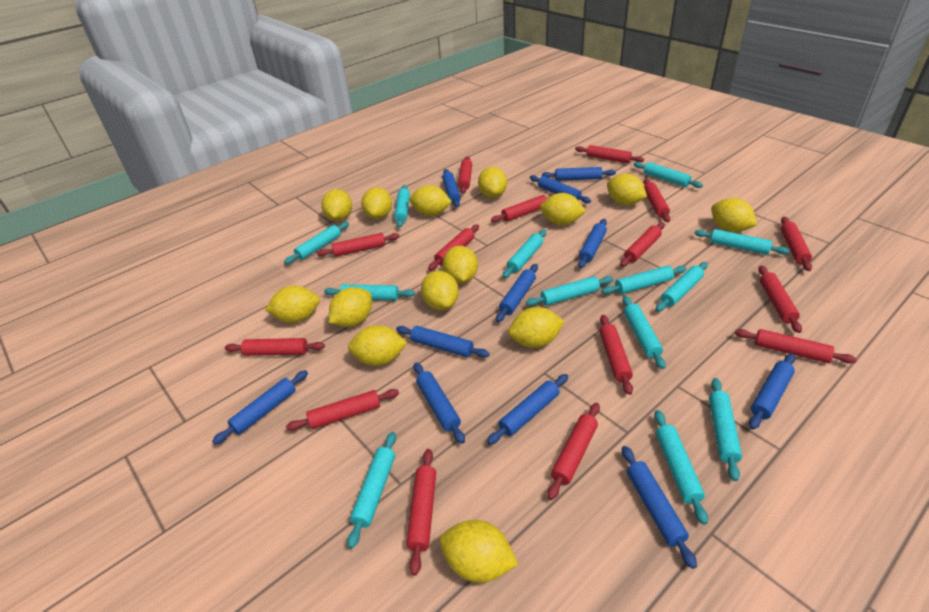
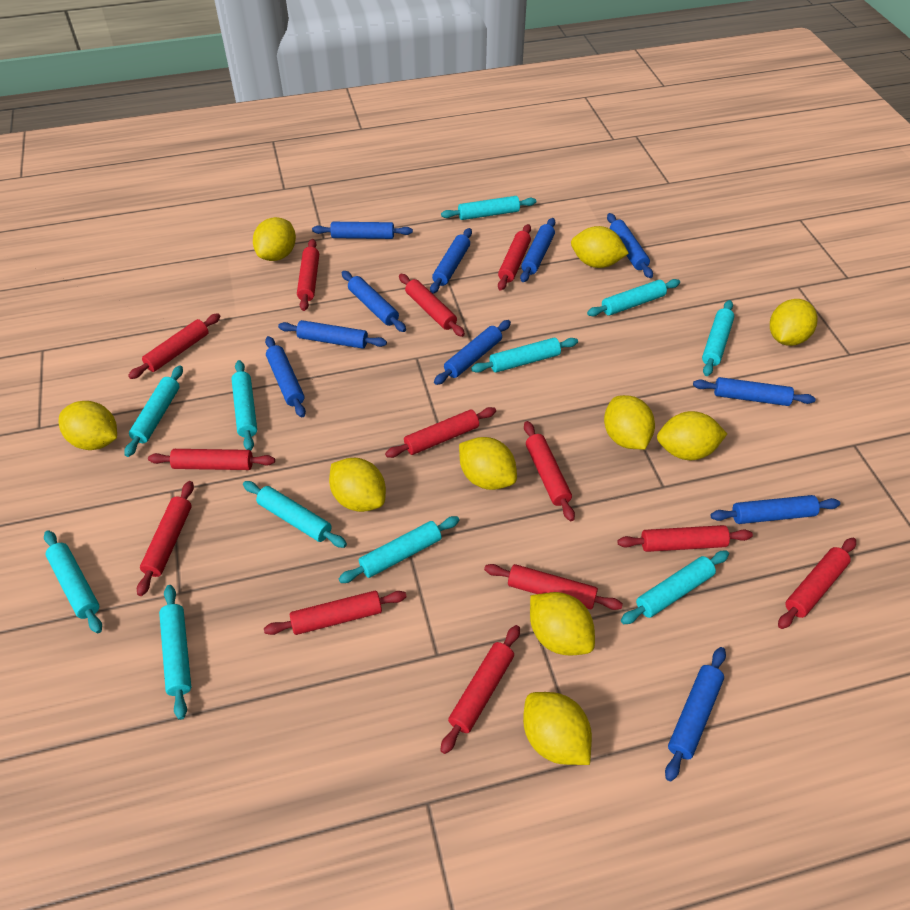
red rolling pin: 15 -> 13
turquoise rolling pin: 13 -> 11
yellow lemon: 14 -> 10

